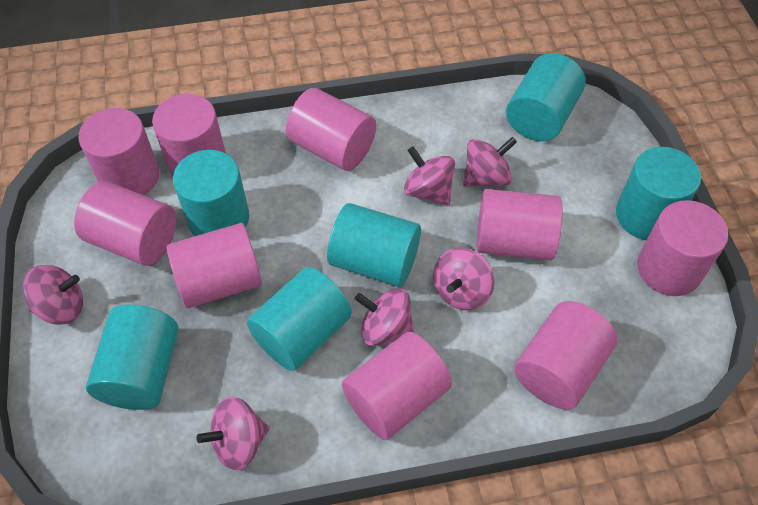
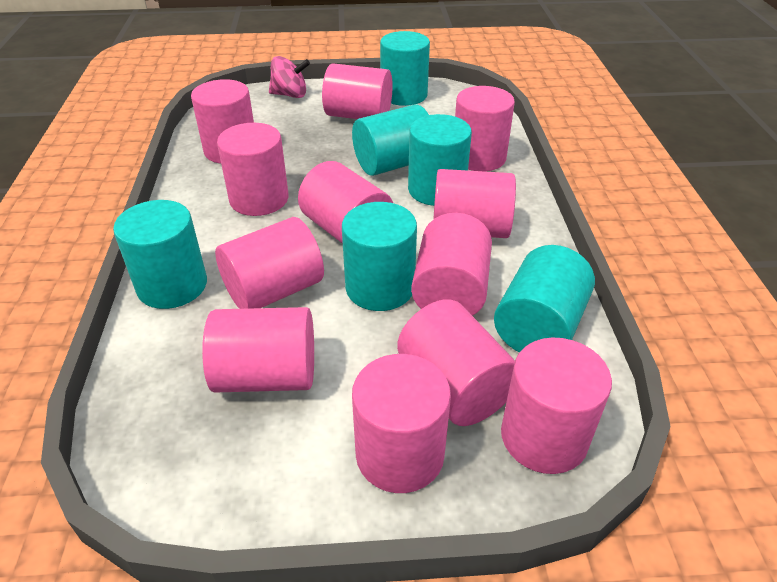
pink cylinder: 9 -> 12
pink spinning top: 6 -> 1

